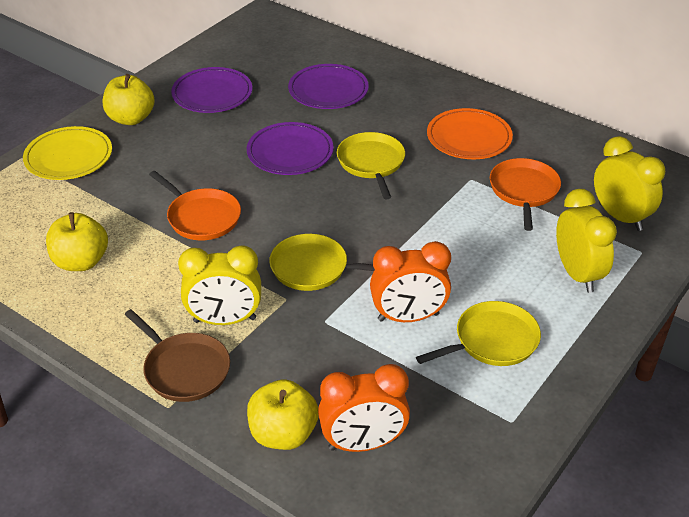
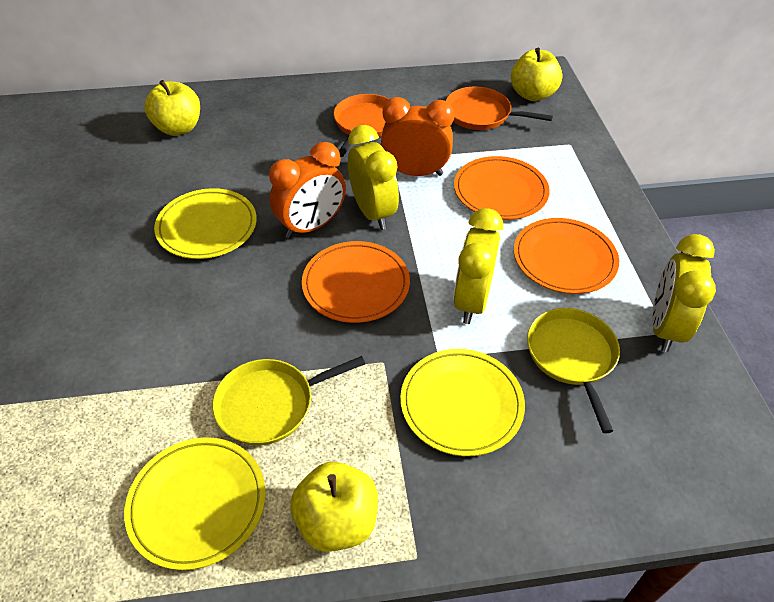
brown pan: 1 -> 0
orange plate: 1 -> 3
purple plate: 3 -> 0
yellow pan: 3 -> 2
yellow plate: 1 -> 3

